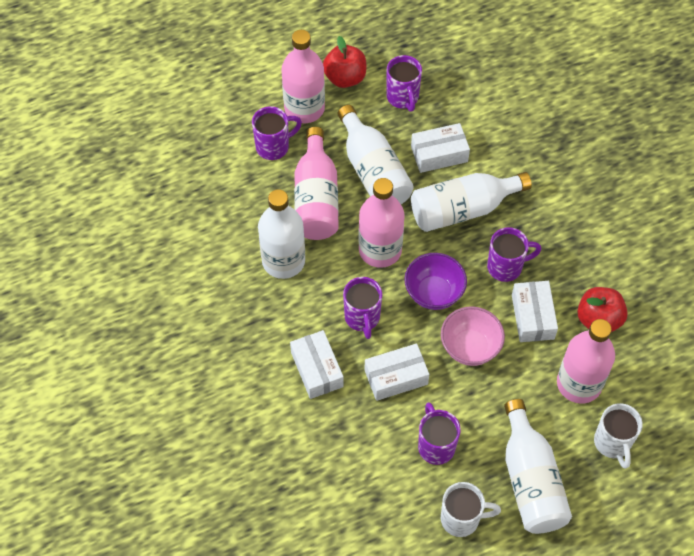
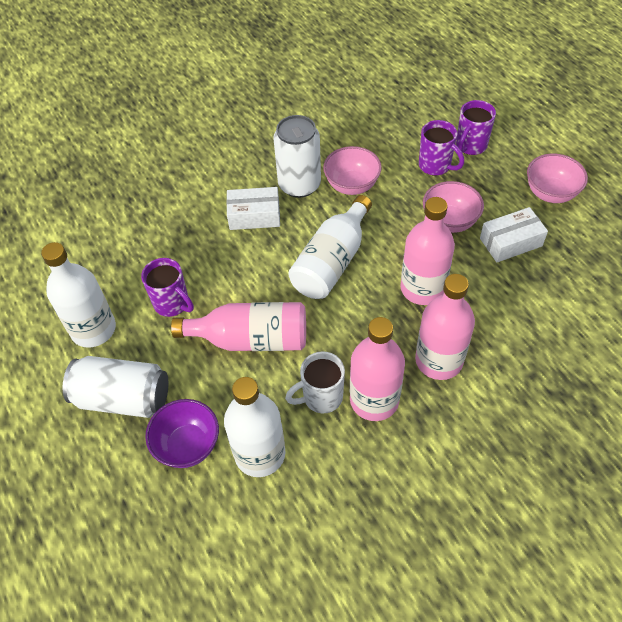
pink bowl: 1 -> 3
purple mug: 5 -> 3
red apple: 2 -> 0
white bottle: 4 -> 3
white box: 4 -> 2
white can: 0 -> 2
white mug: 2 -> 1

